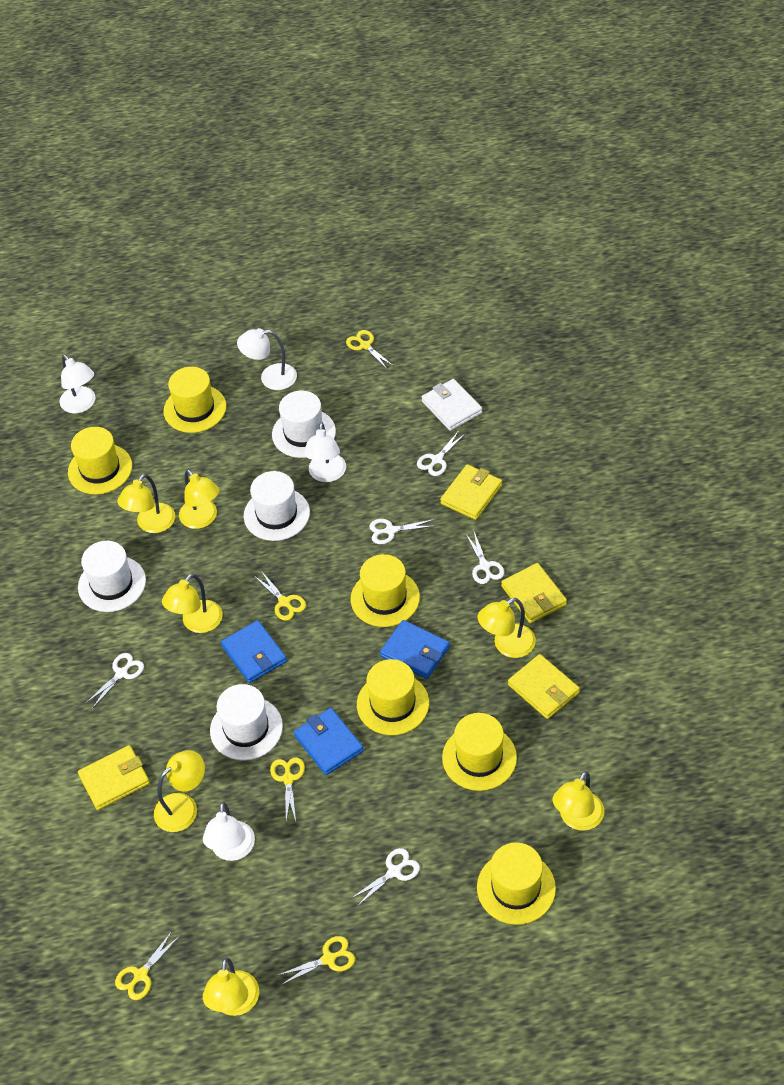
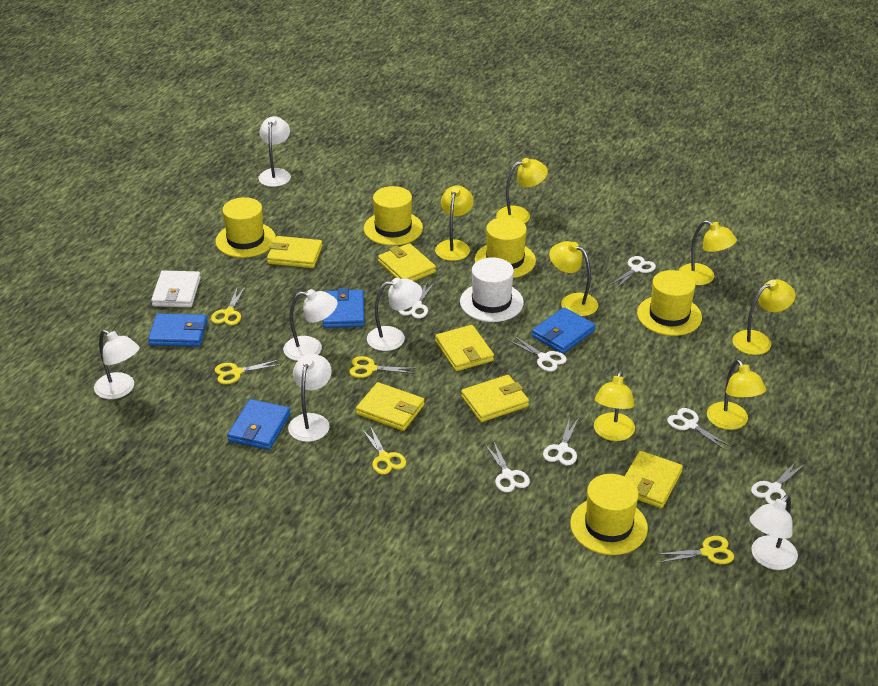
blue wallet: 3 -> 4
white hat: 4 -> 1
white lamp: 4 -> 6
white scissors: 5 -> 7
yellow hat: 6 -> 5
yellow wallet: 4 -> 6

